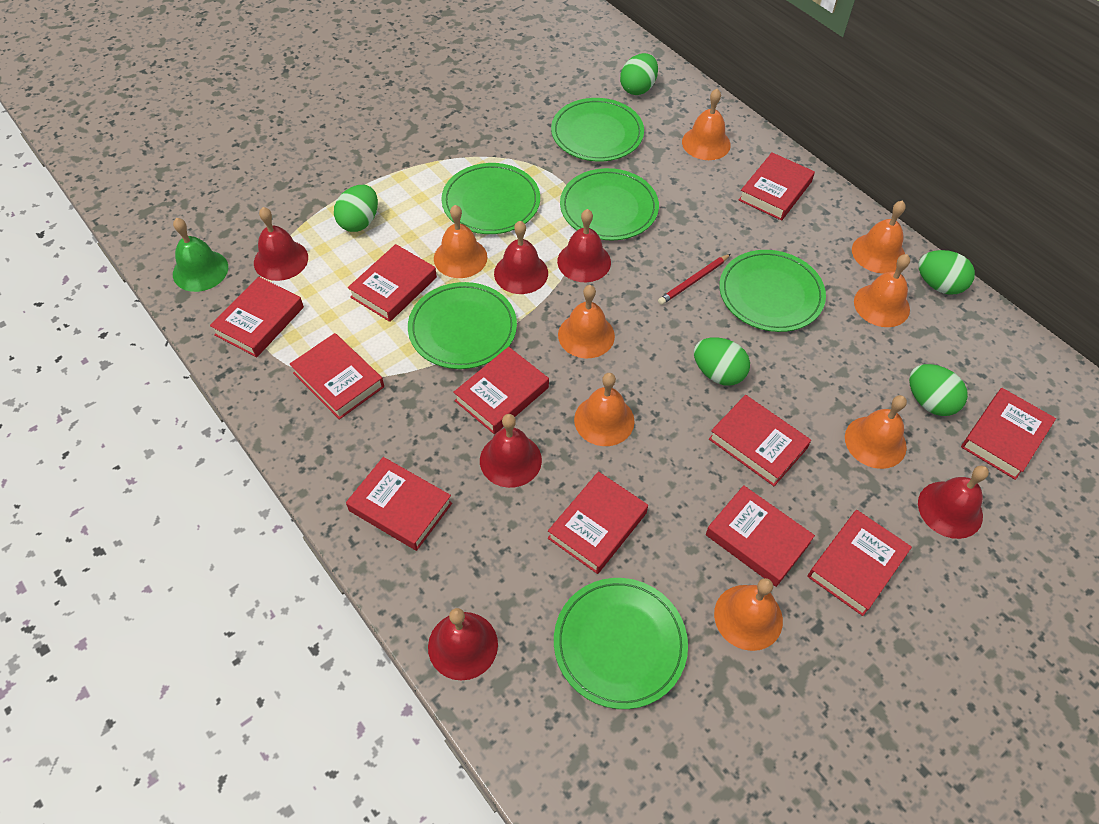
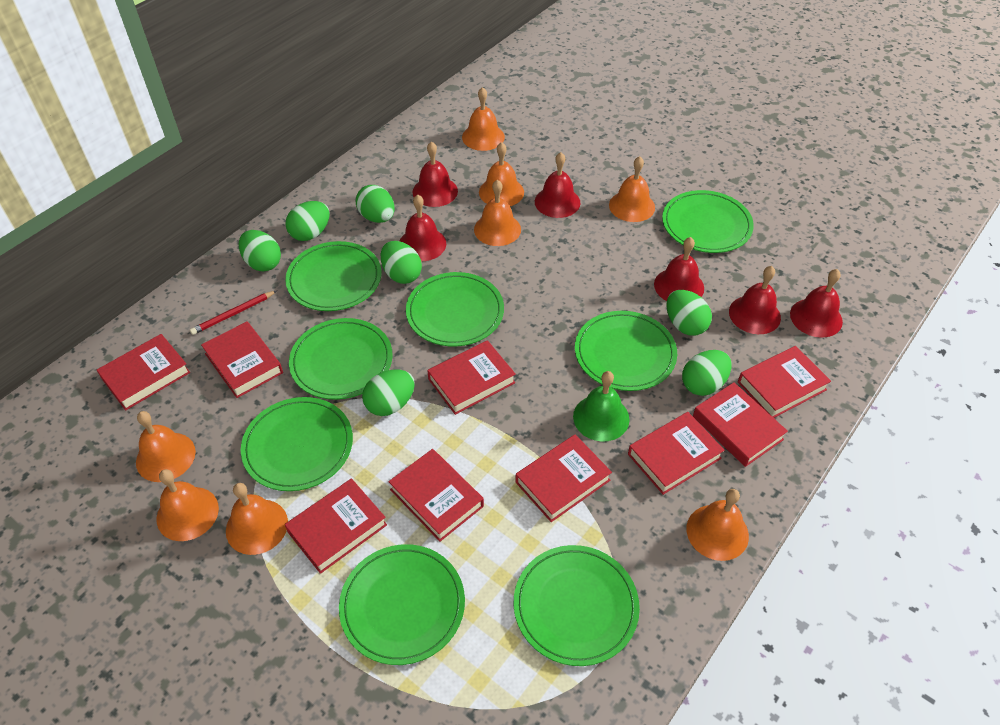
green egg: 5 -> 7
green plate: 6 -> 8
red book: 11 -> 9

